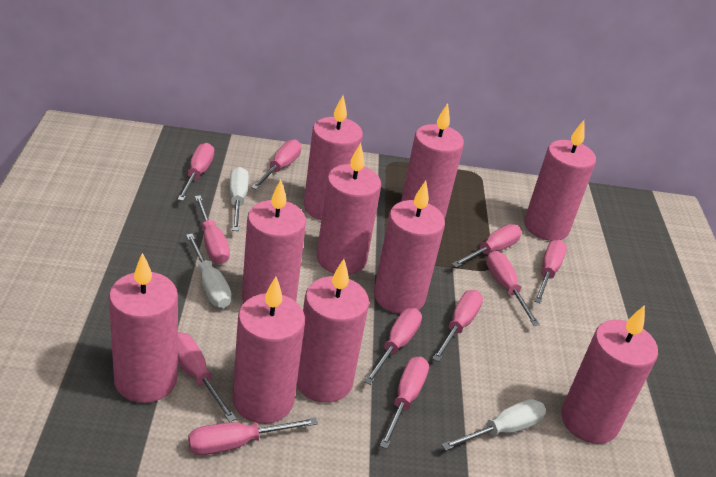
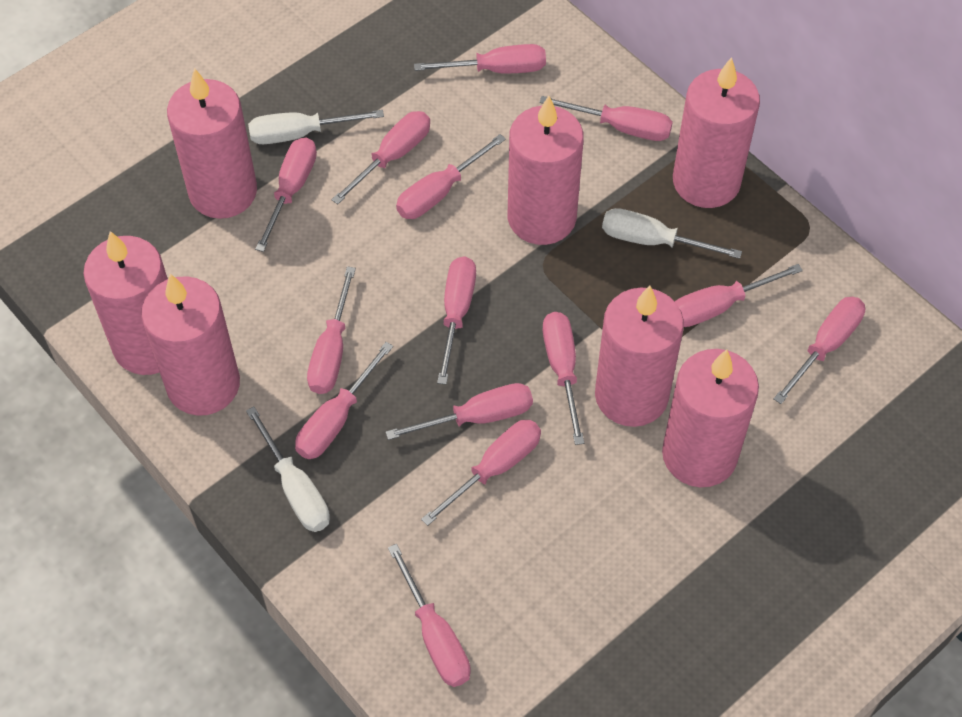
pink candle: 10 -> 7
pink screwdriver: 11 -> 14

